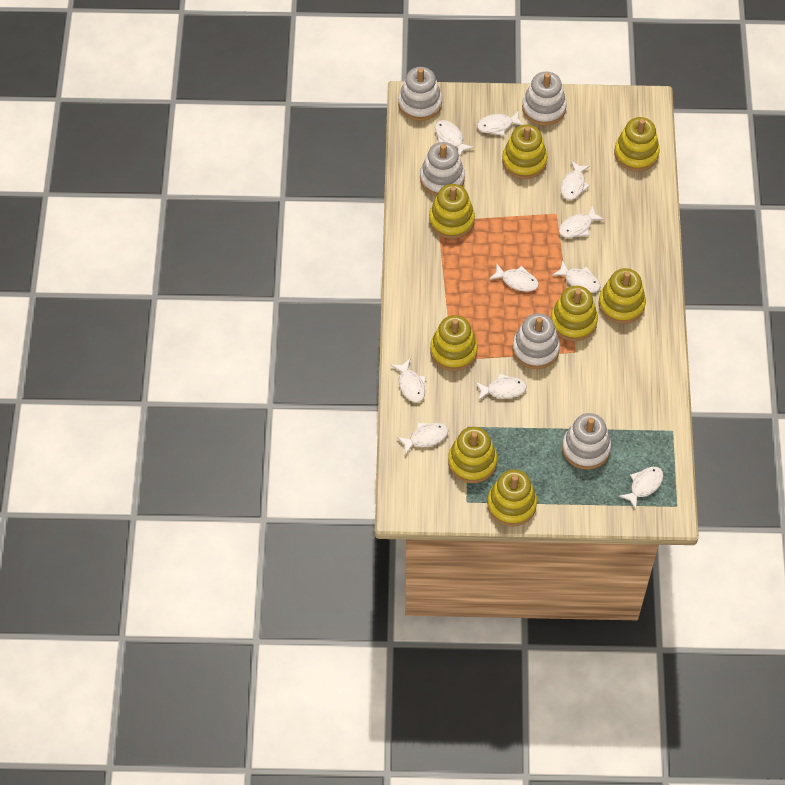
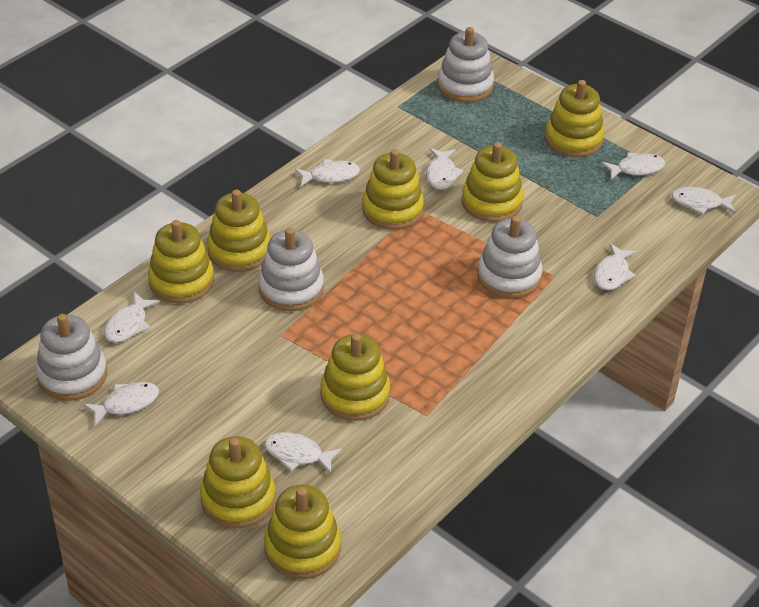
white fish: 10 -> 8
white stacking toy: 5 -> 4

